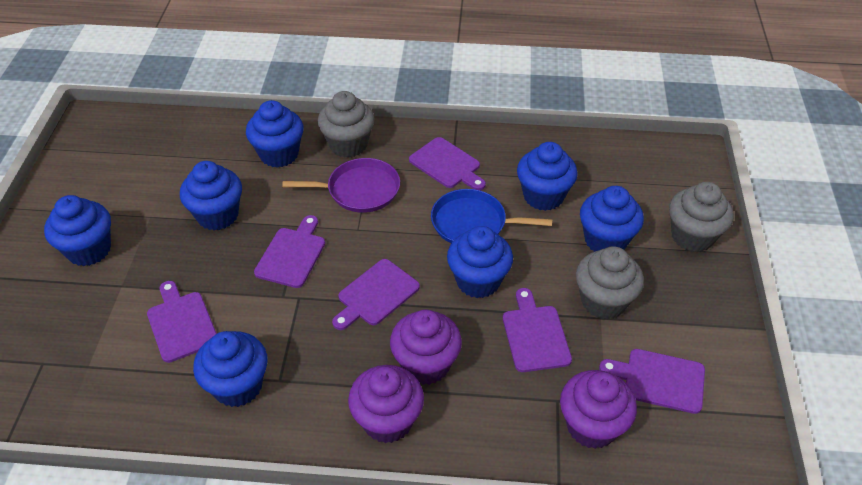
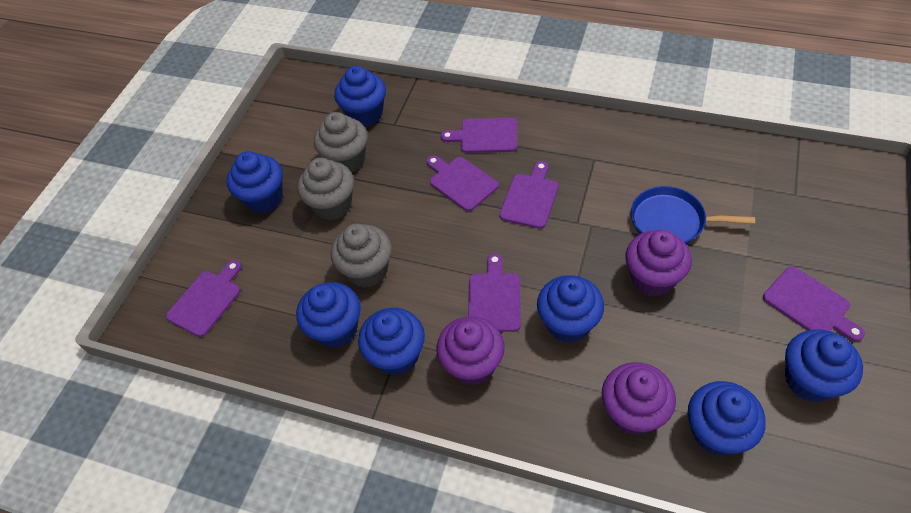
purple pan: 1 -> 0

